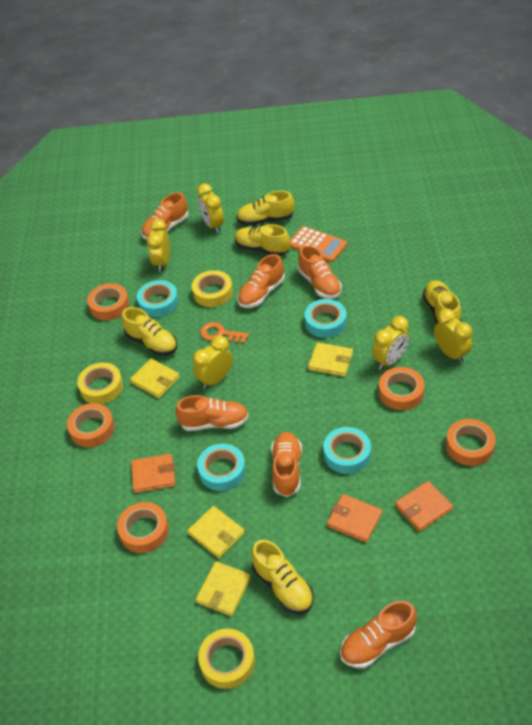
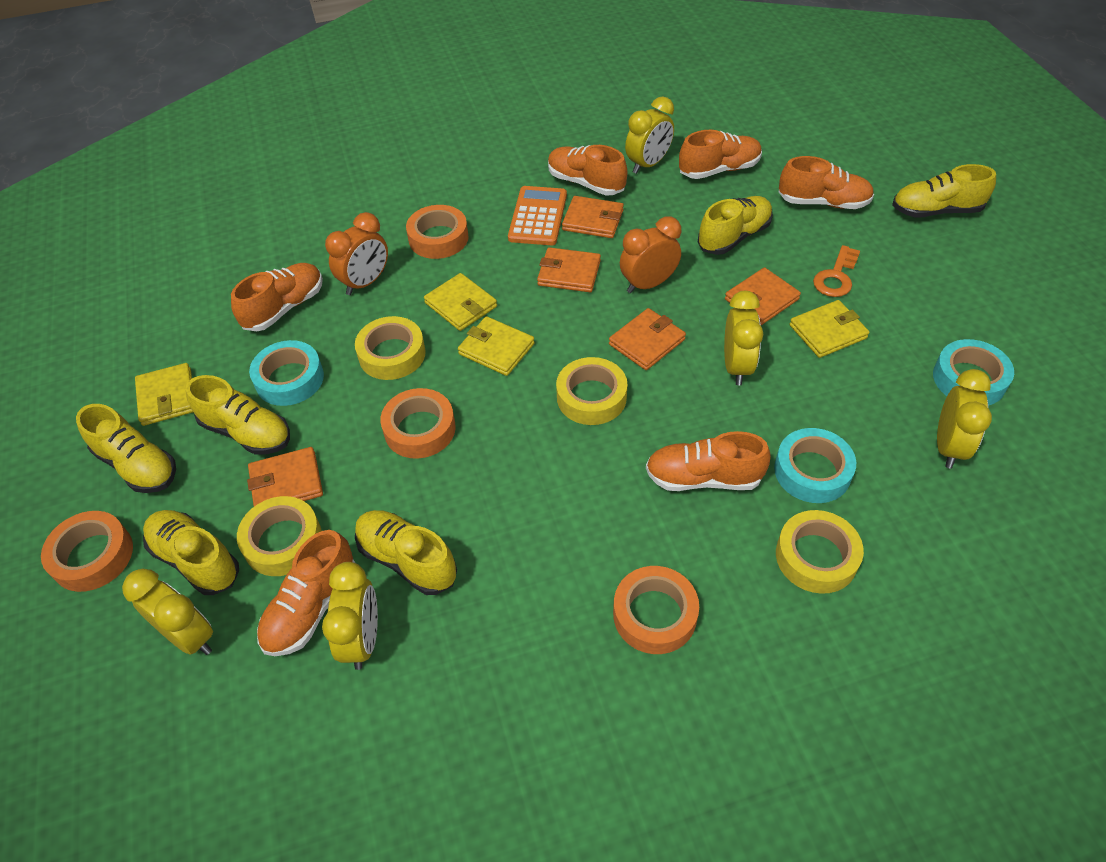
orange clock: 0 -> 2
orange tape: 5 -> 4
orange wallet: 3 -> 5
turquoise tape: 4 -> 3
yellow shoe: 5 -> 6
yellow tape: 3 -> 4

